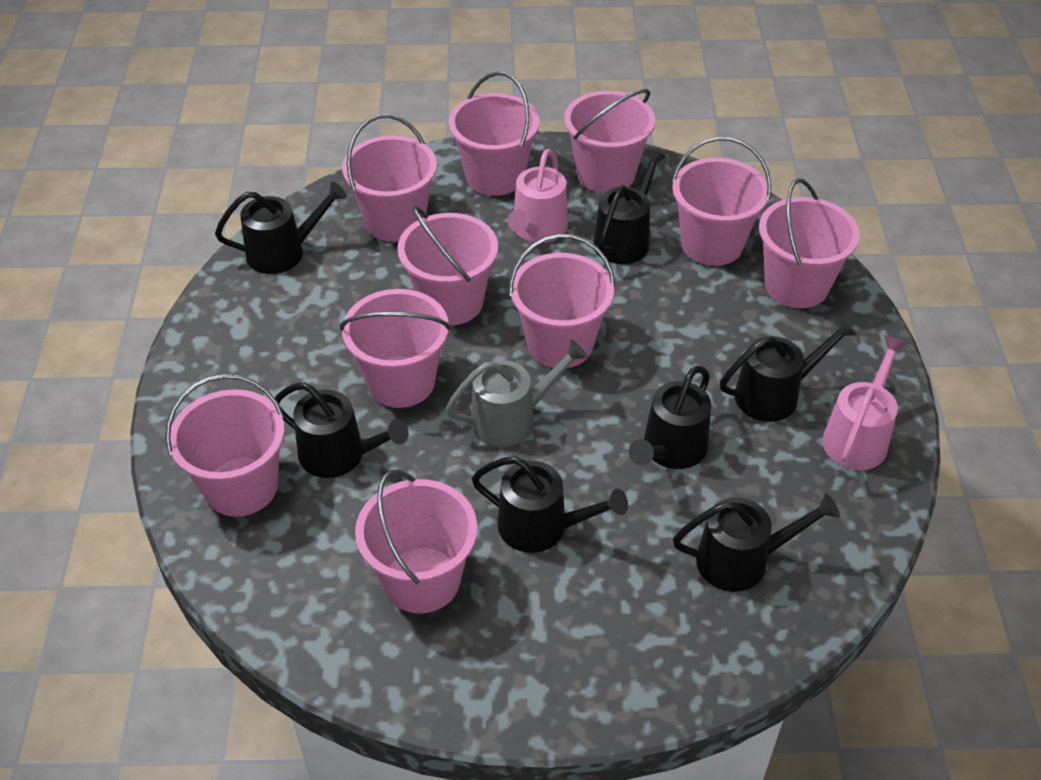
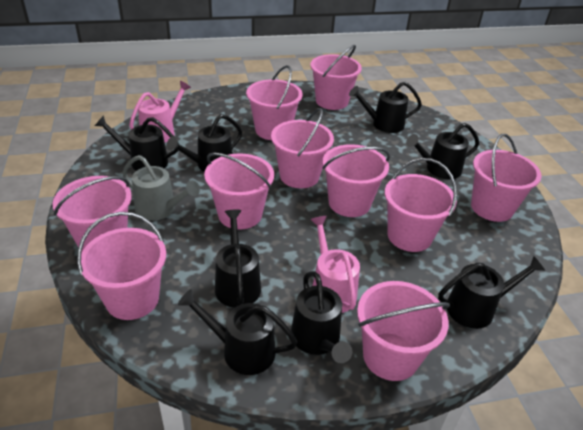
black watering can: 7 -> 8

